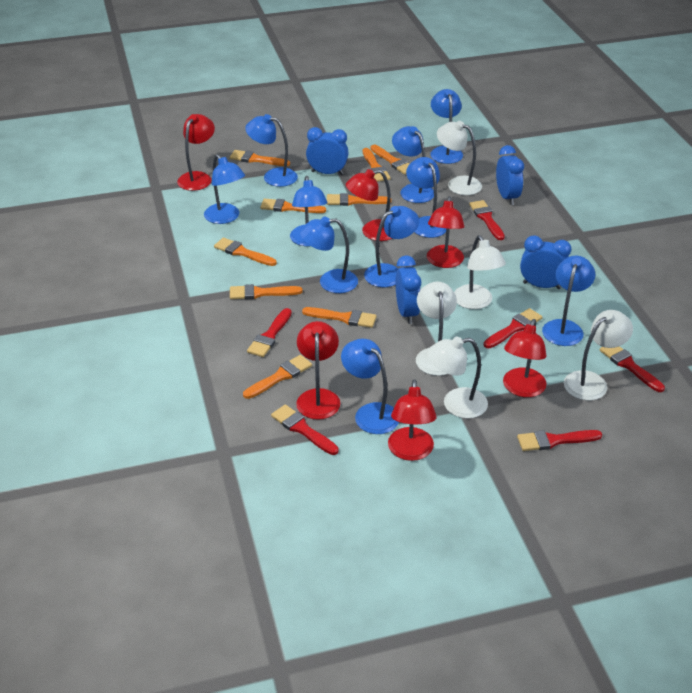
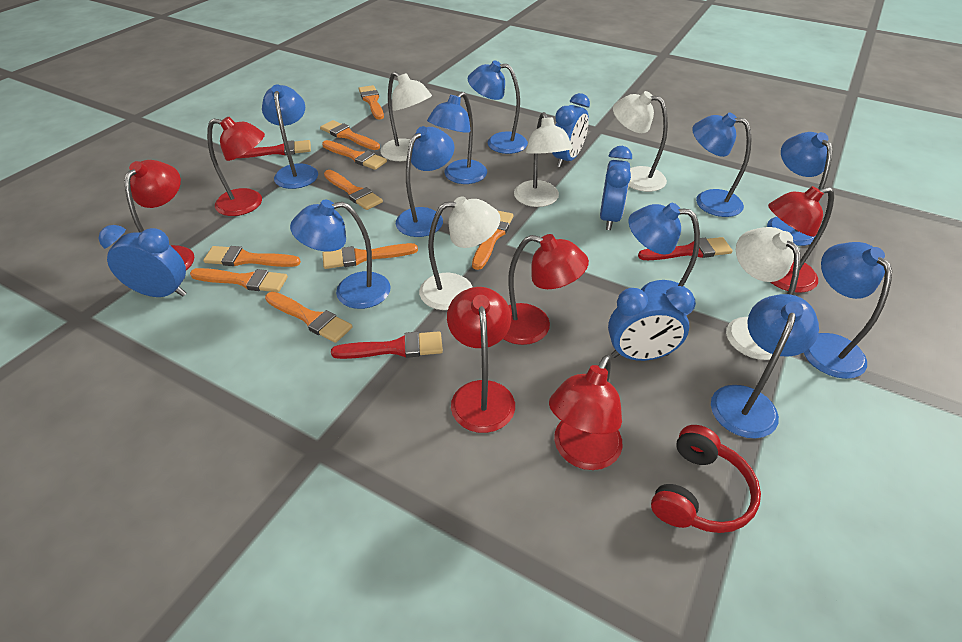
red brush: 6 -> 3
red headphones: 0 -> 1

